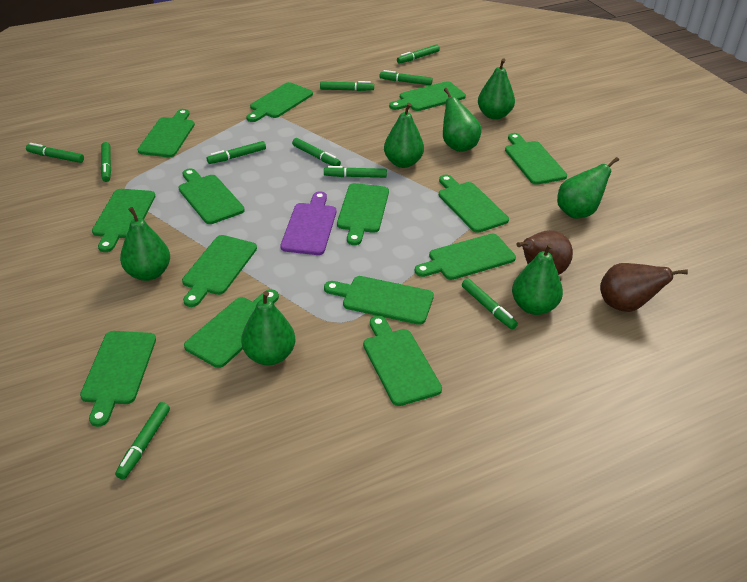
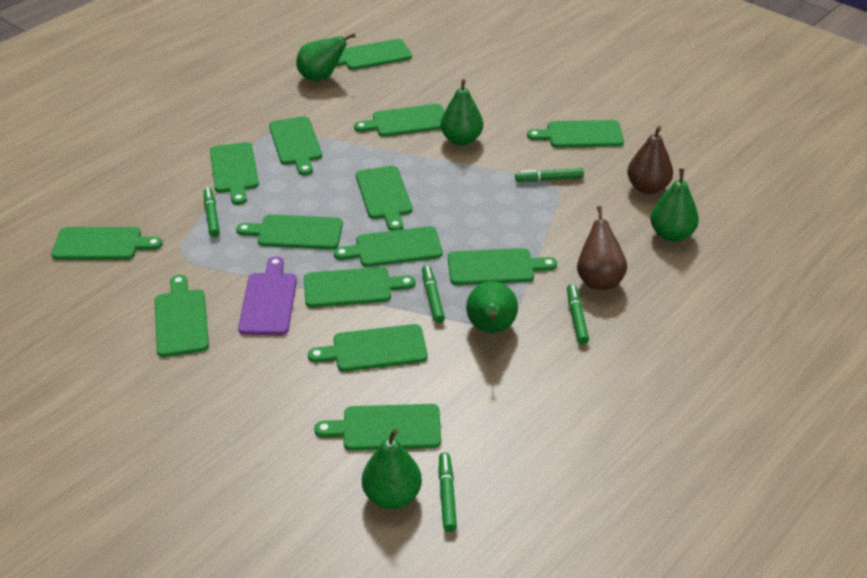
green marker: 10 -> 5
green pear: 7 -> 5

